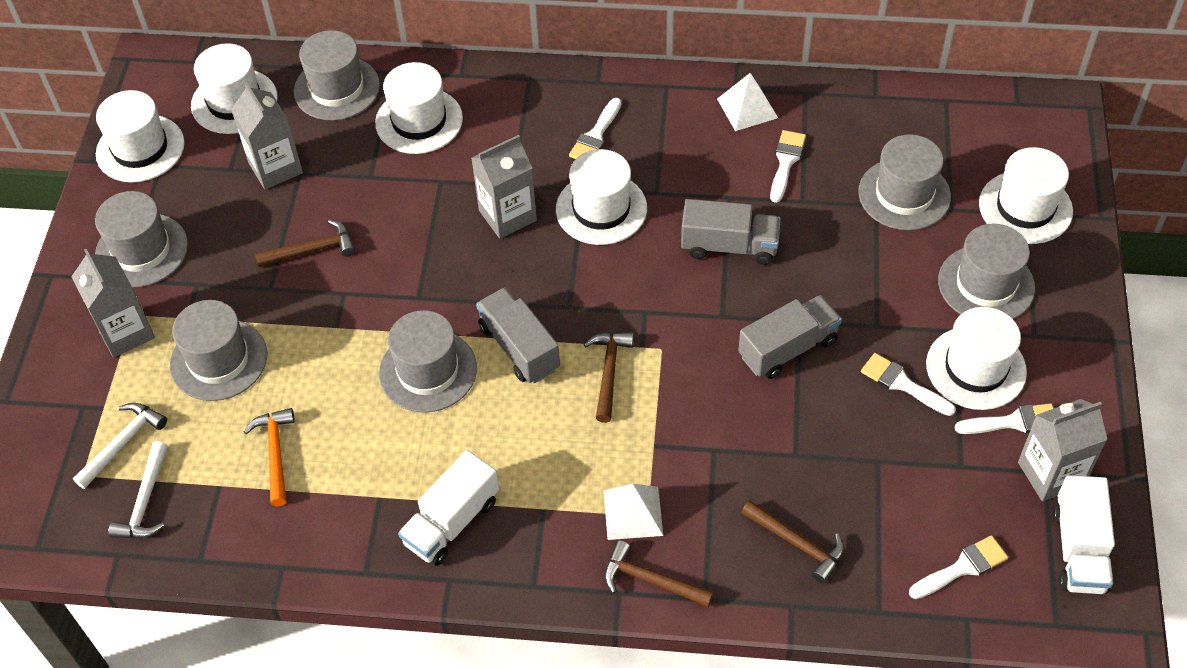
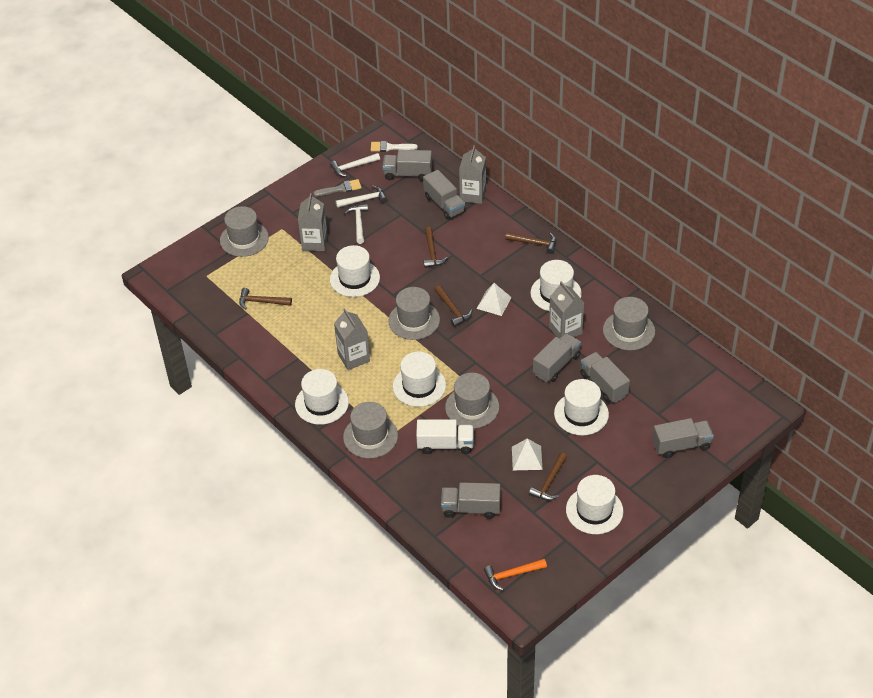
brown hammer: 4 -> 5
grey brush: 0 -> 1
grey hat: 6 -> 5
grey truck: 3 -> 6
white brush: 5 -> 1
white hammer: 2 -> 3
white truck: 2 -> 1

